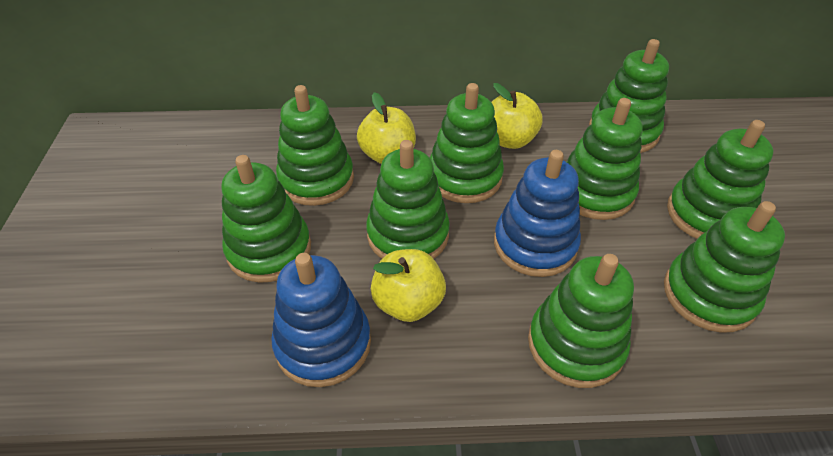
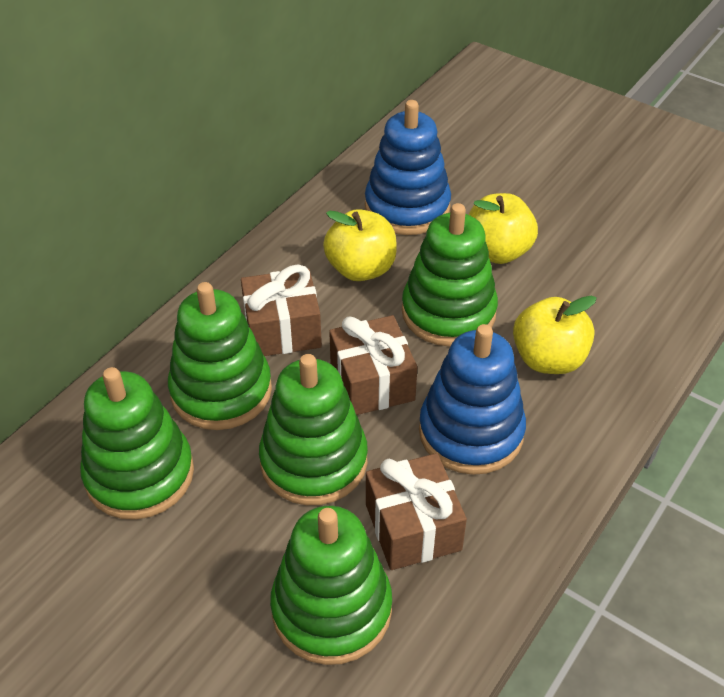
brown gift: 0 -> 3
green stacking toy: 9 -> 5

